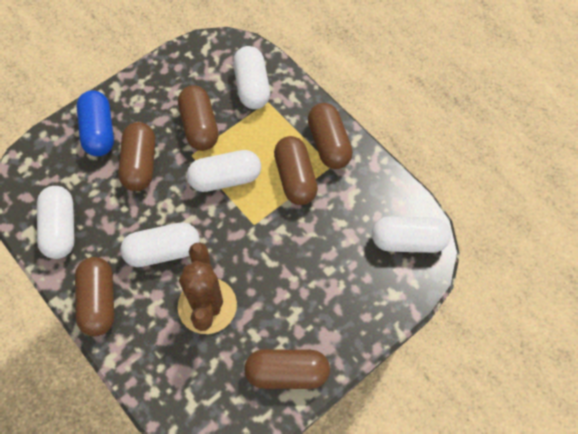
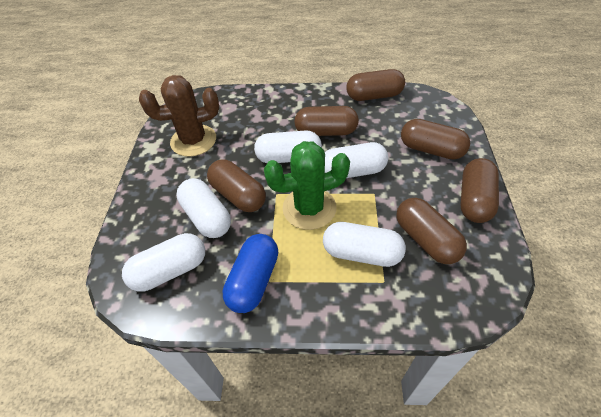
green cactus: 0 -> 1

